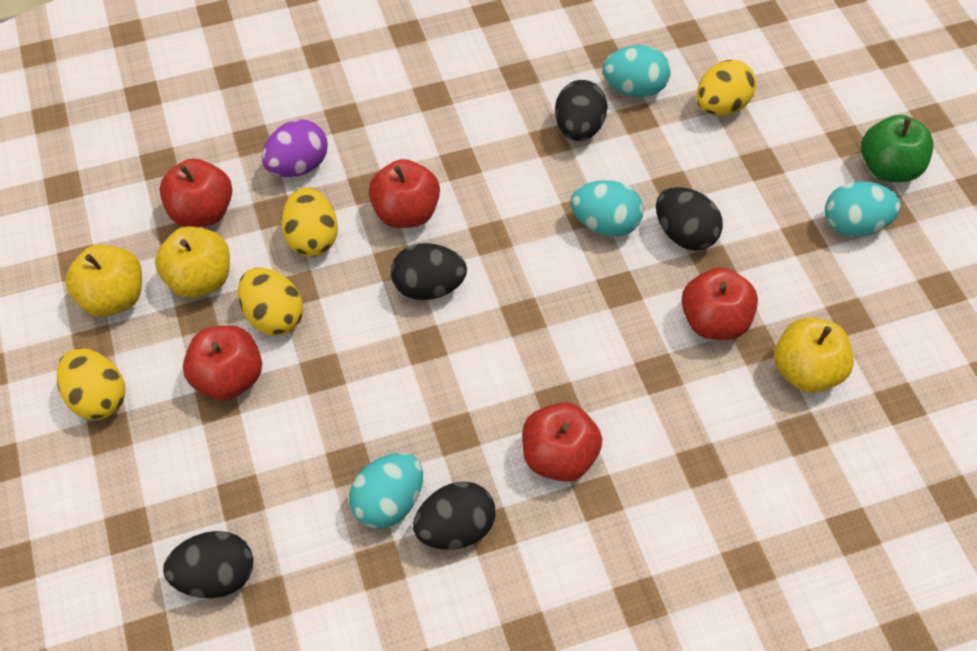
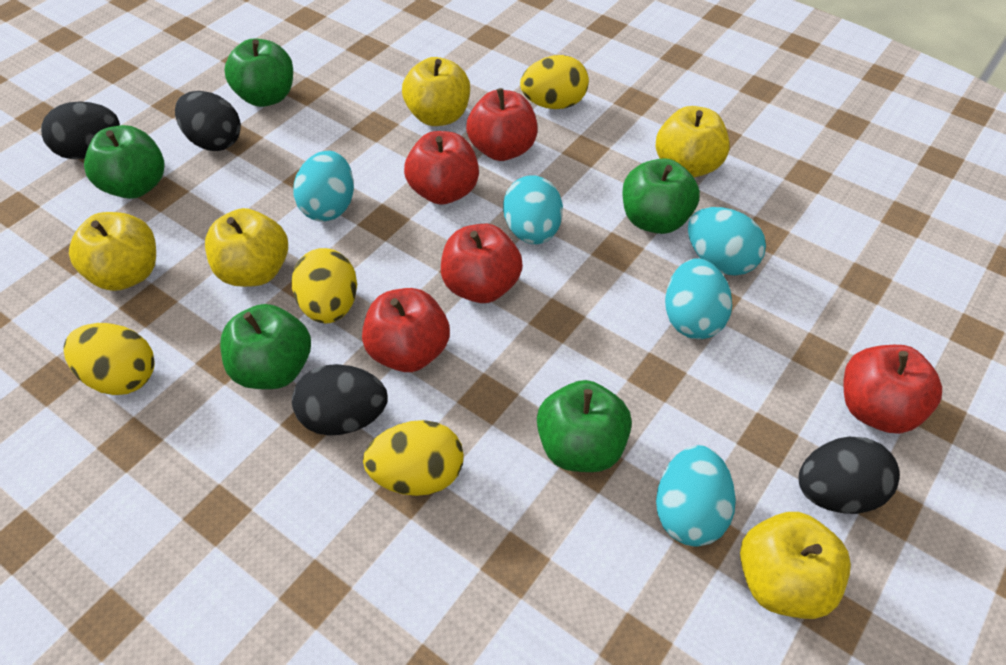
black egg: 5 -> 4
green apple: 1 -> 5
purple egg: 1 -> 0
turquoise egg: 4 -> 5
yellow apple: 3 -> 5

